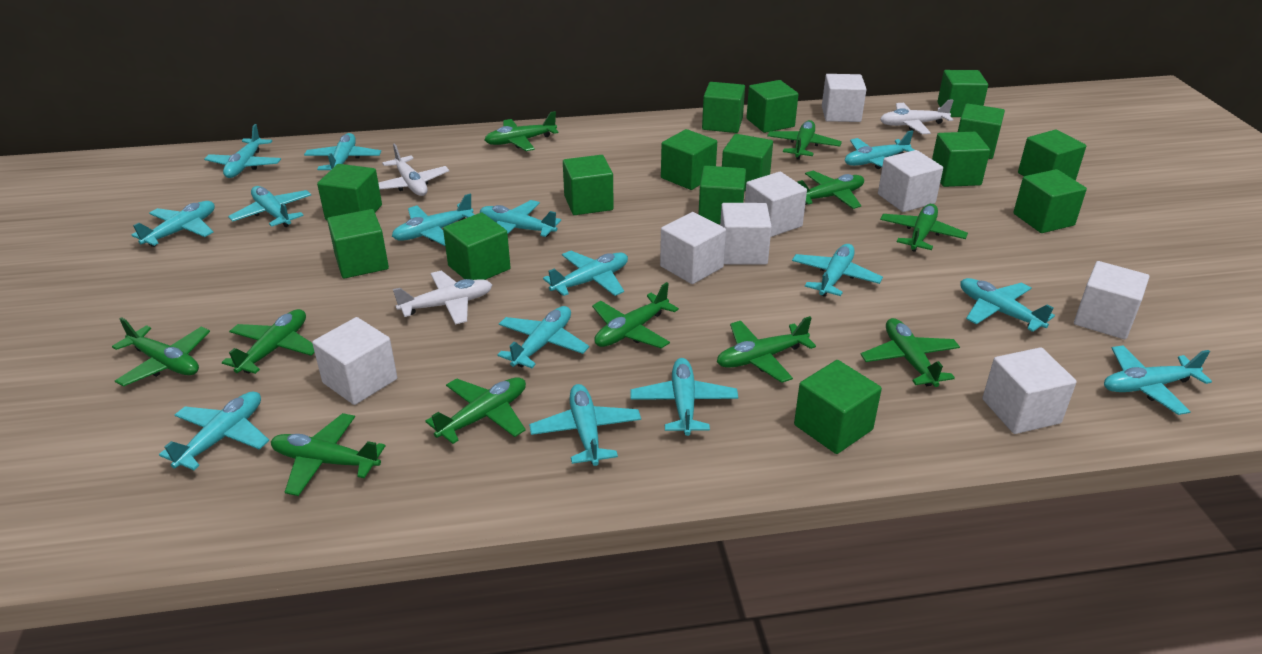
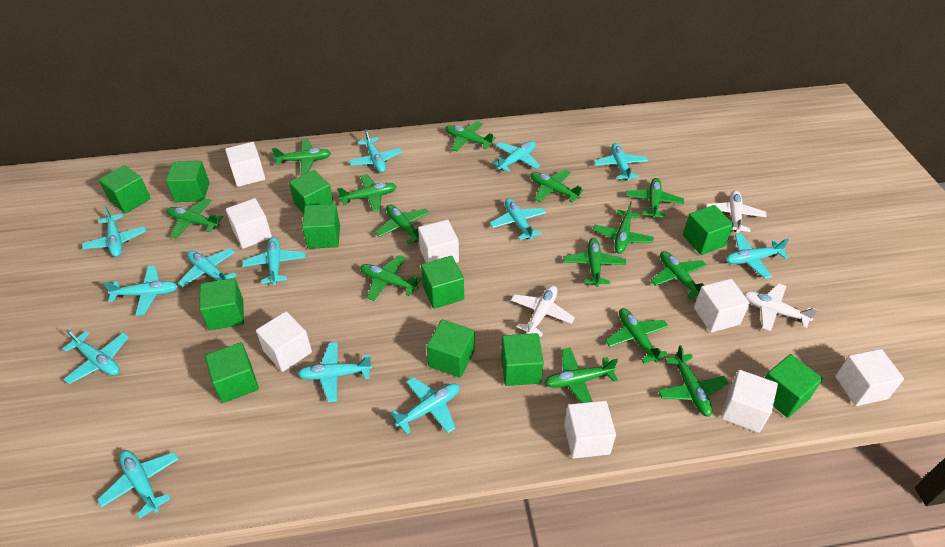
green cube: 15 -> 11
green plane: 11 -> 14
turquoise plane: 15 -> 13

